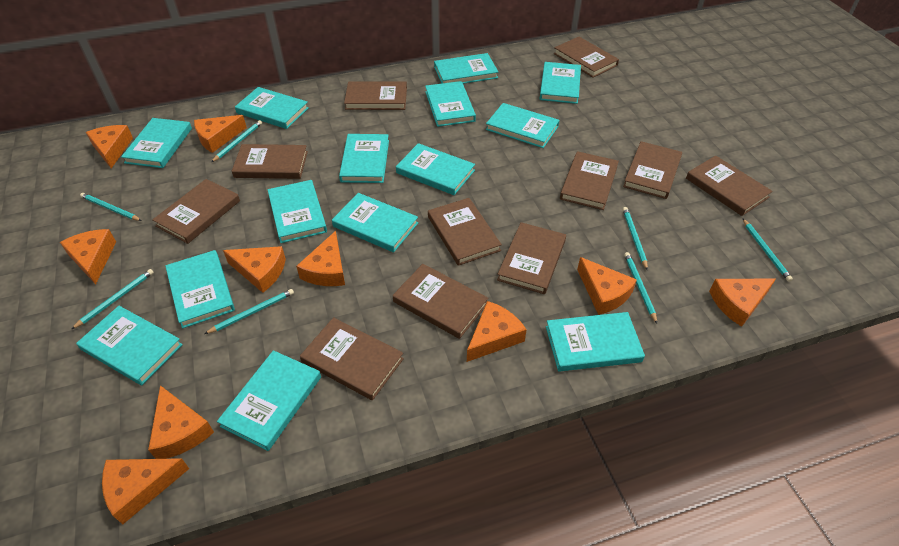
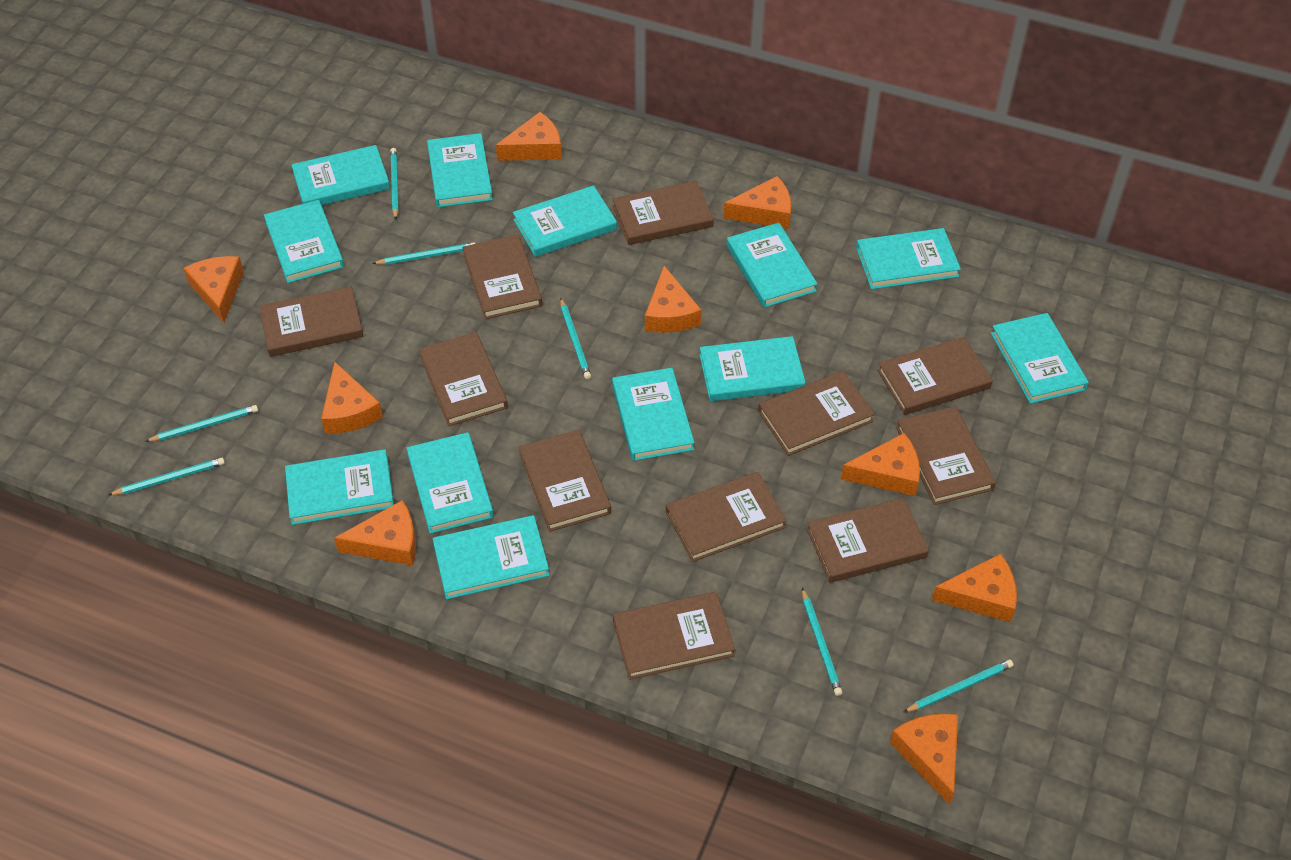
orange cheese: 10 -> 9
turquoise book: 14 -> 12

